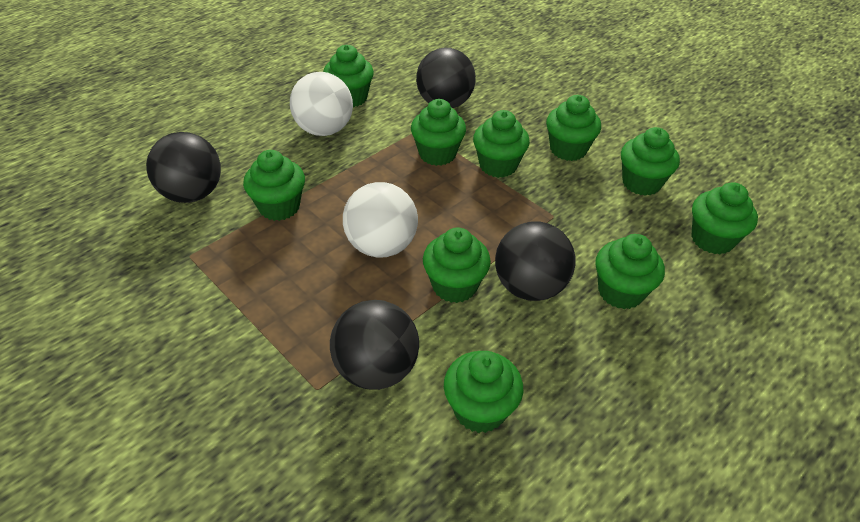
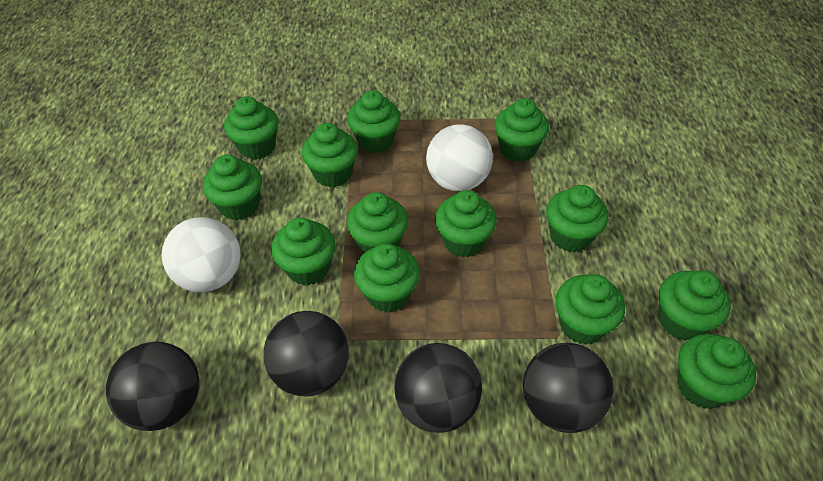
green cupcake: 10 -> 13

